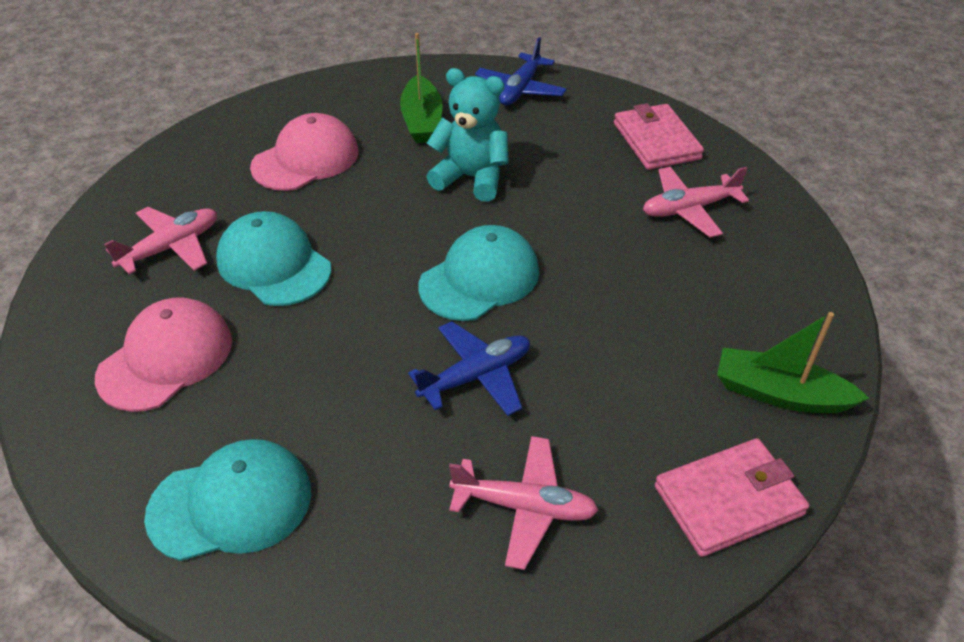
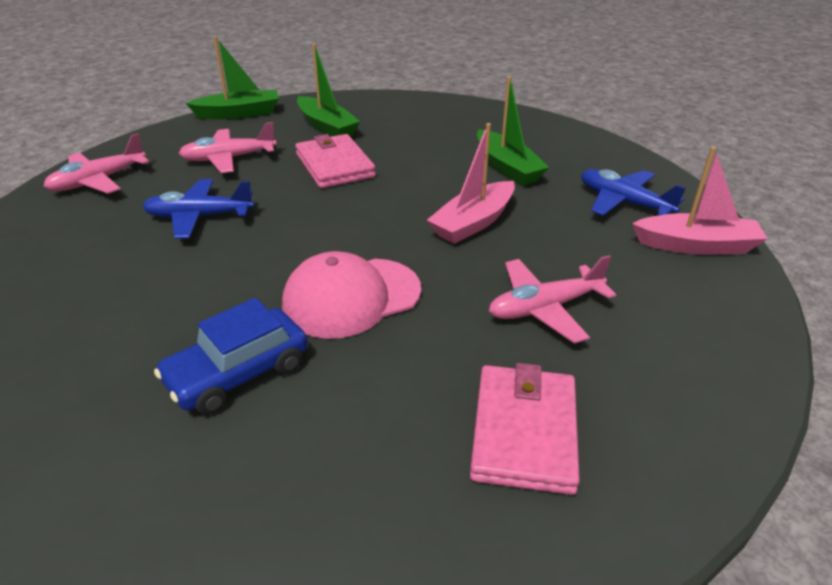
blue car: 0 -> 1
green boat: 2 -> 3
pink boat: 0 -> 2
pink cap: 2 -> 1
turquoise cap: 3 -> 0
turquoise teddy bear: 1 -> 0

